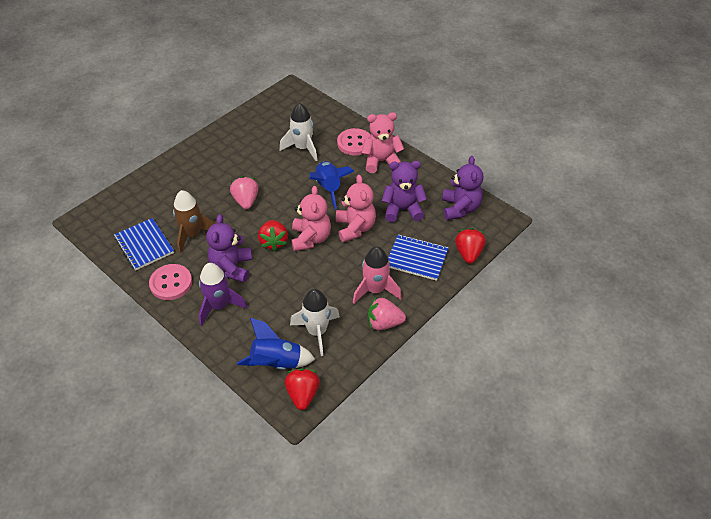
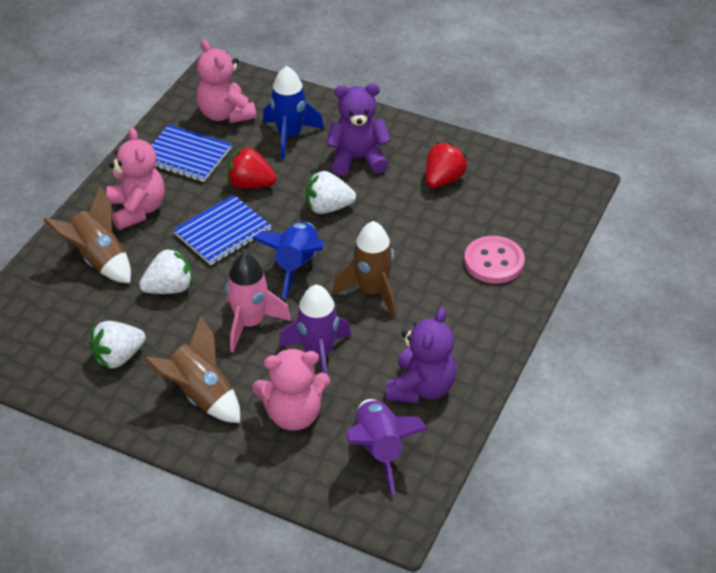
brown rocket: 1 -> 3
pink button: 2 -> 1
pink strawberry: 2 -> 0
purple rocket: 1 -> 2
purple teddy bear: 3 -> 2
red strawberry: 3 -> 2
white rocket: 2 -> 0
white strawberry: 0 -> 3

